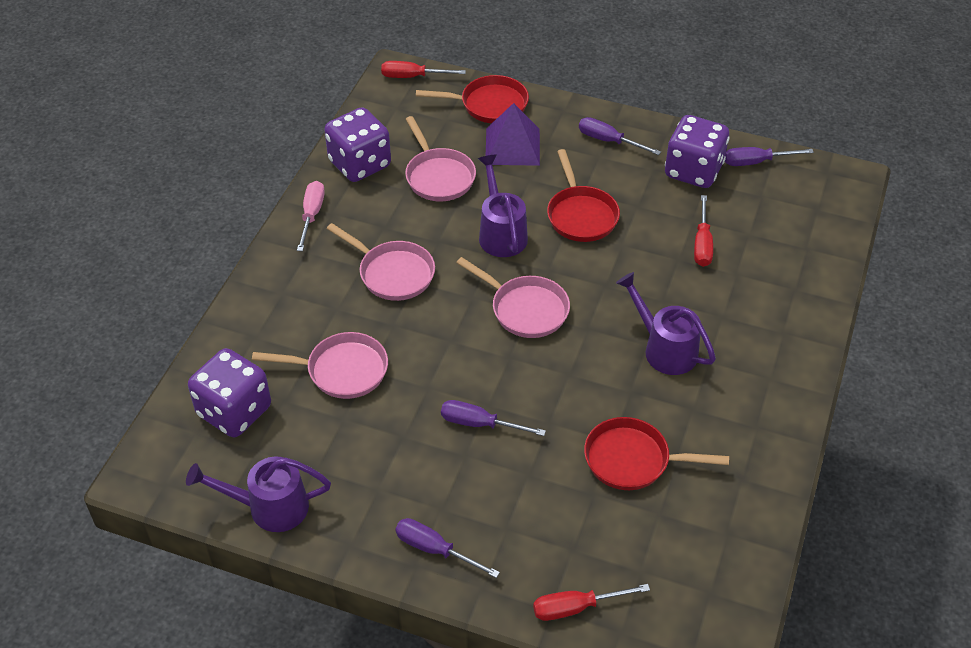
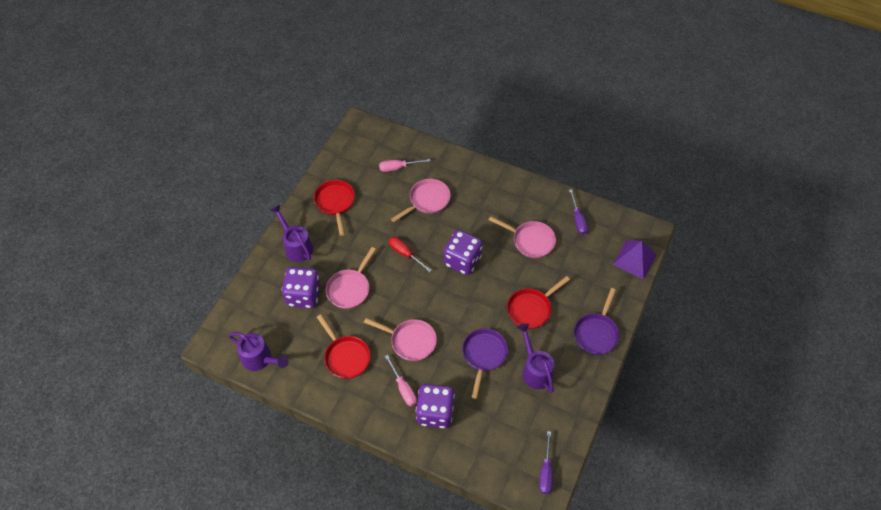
pink screwdriver: 1 -> 2
purple pan: 0 -> 2
purple screwdriver: 4 -> 2
red screwdriver: 3 -> 1

